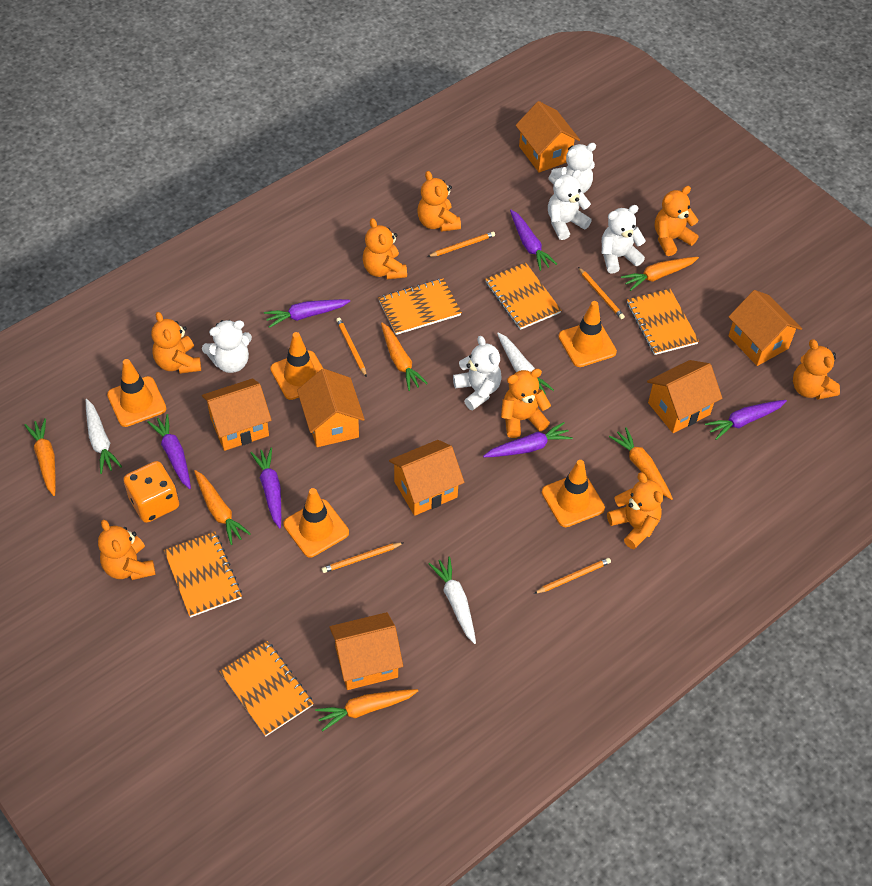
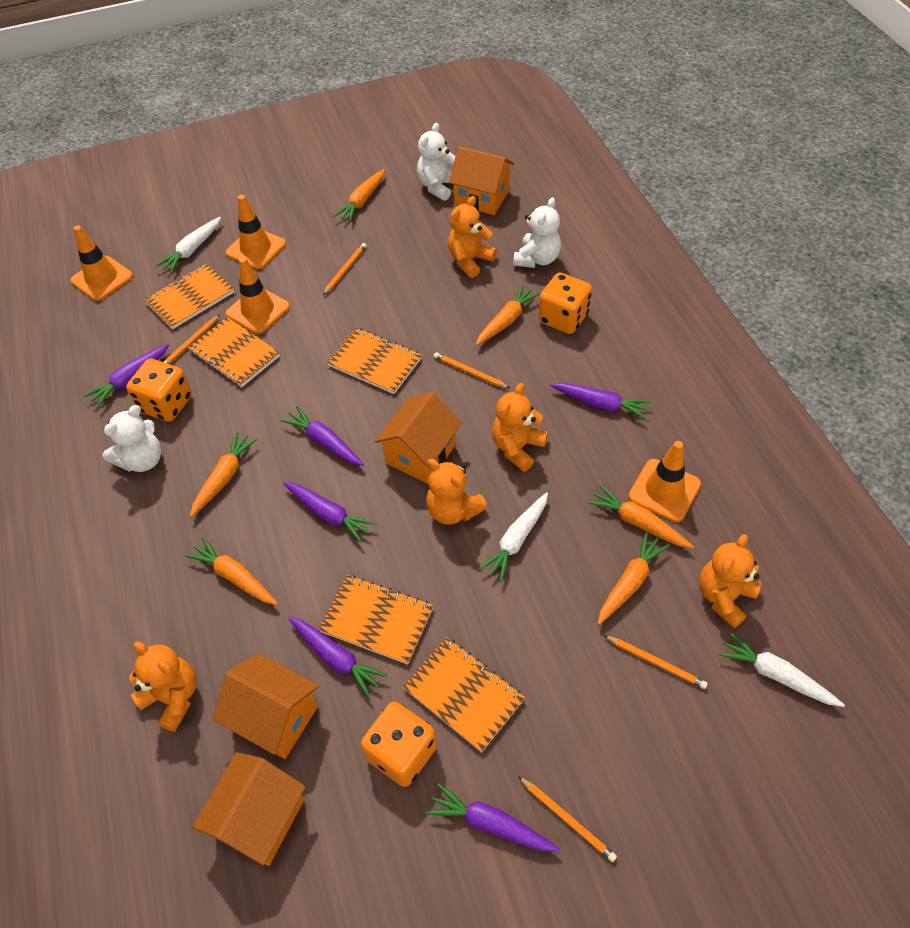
orange dice: 1 -> 3
orange house: 7 -> 4
orange teddy bear: 8 -> 5
orange traffic cone: 5 -> 4
white teddy bear: 5 -> 3

